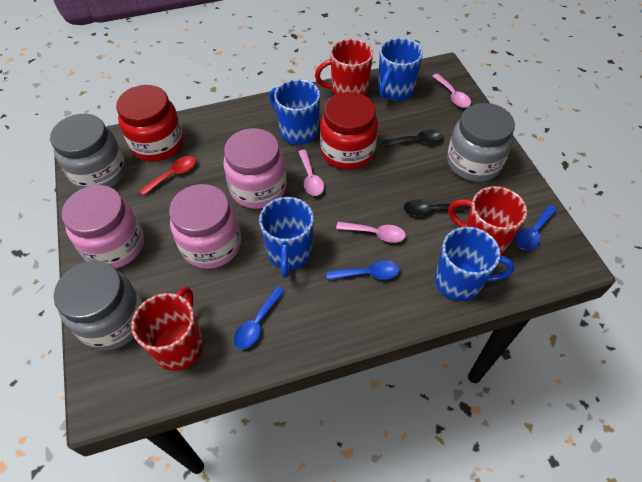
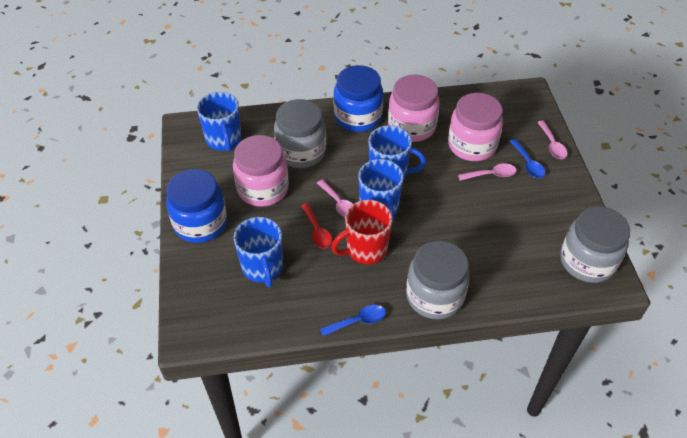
black spoon: 2 -> 0
blue jar: 0 -> 2
blue spoon: 3 -> 2
red jar: 2 -> 0
red mug: 3 -> 1

